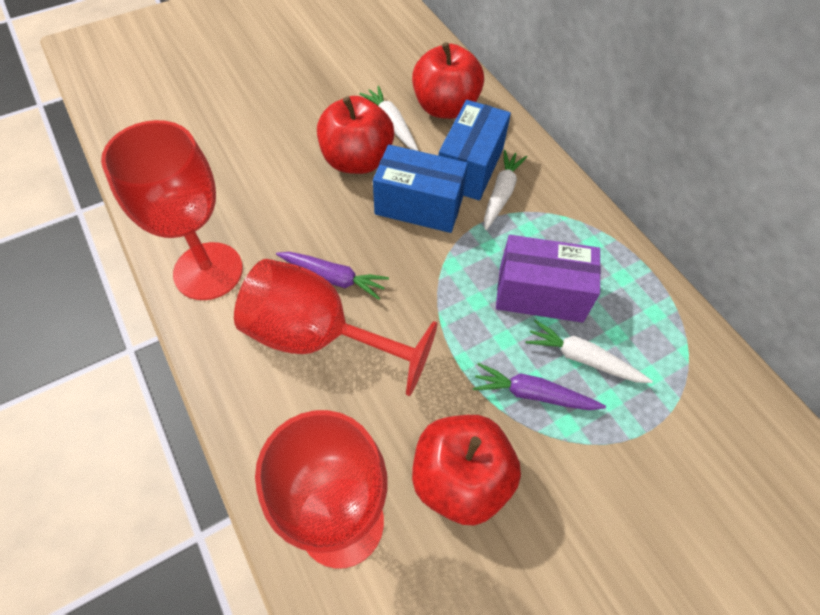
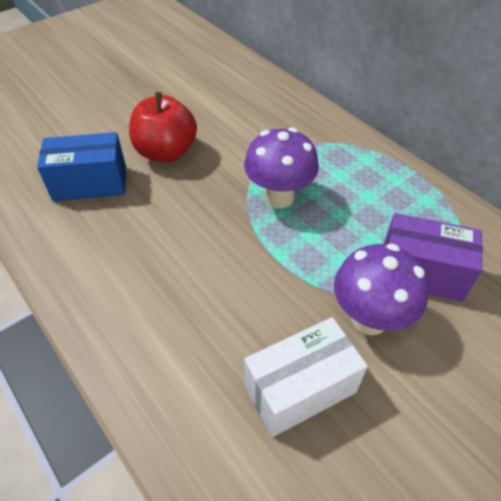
blue box: 2 -> 1
purple carrot: 2 -> 0
purple mushroom: 0 -> 2
red apple: 3 -> 1
red goblet: 3 -> 0
white box: 0 -> 1
white carrot: 3 -> 0

